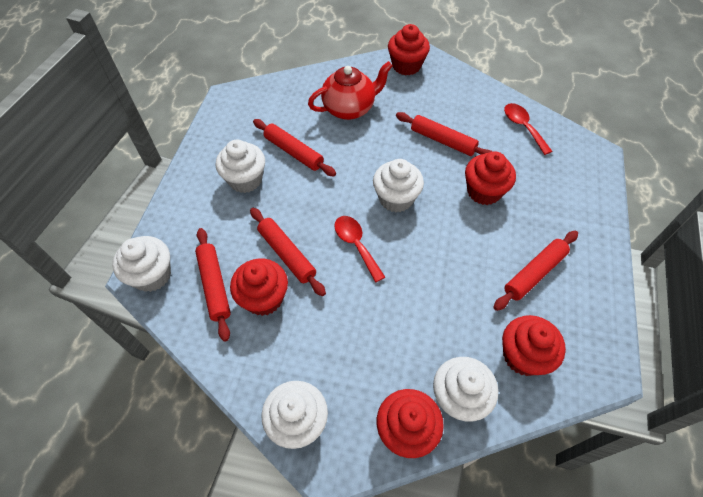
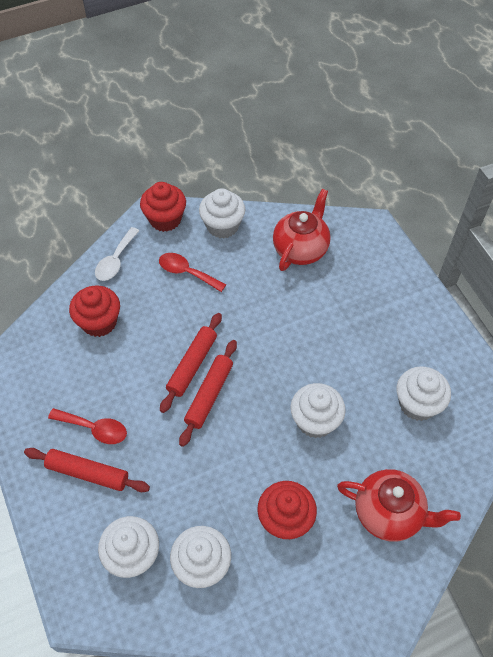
red cupcake: 5 -> 3
red rolling pin: 5 -> 3
red teapot: 1 -> 2
white spoon: 0 -> 1

